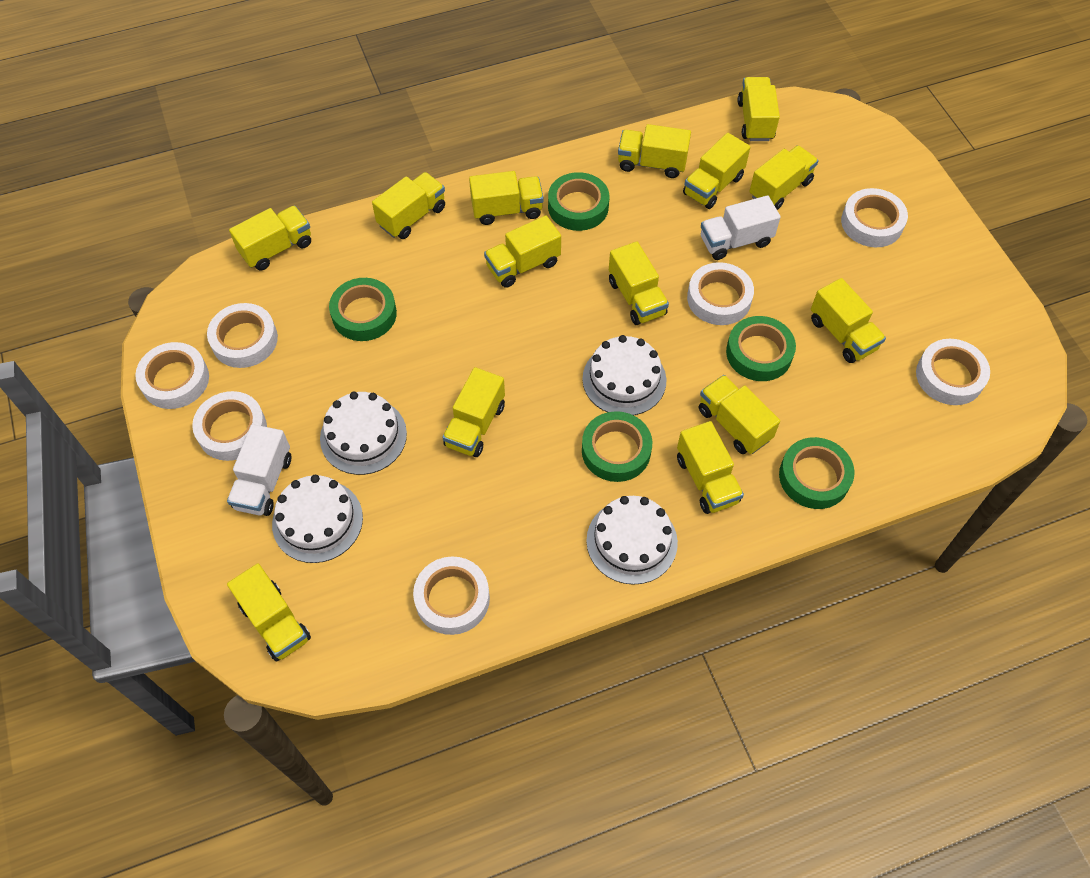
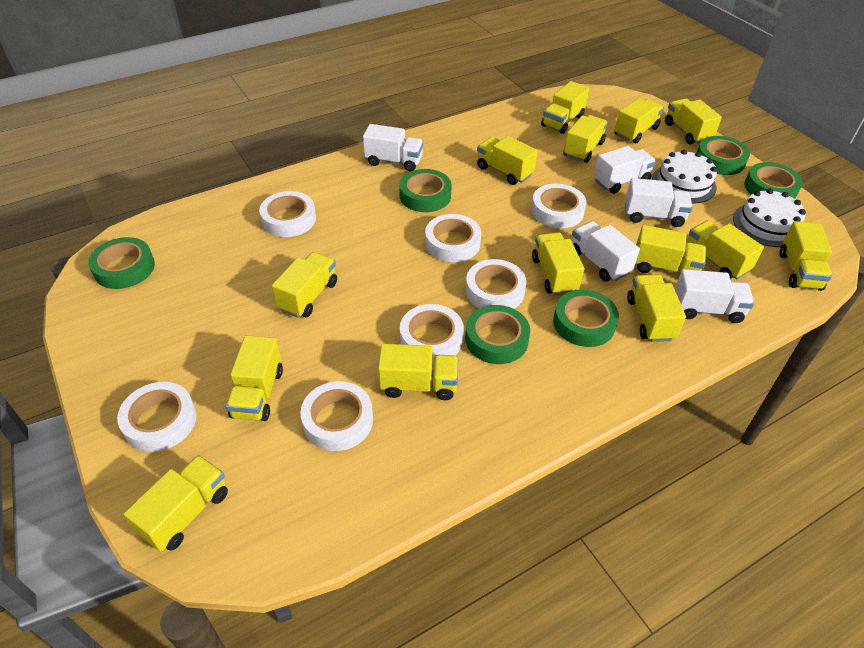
green tape: 5 -> 6
white cake: 4 -> 2
white truck: 2 -> 5

